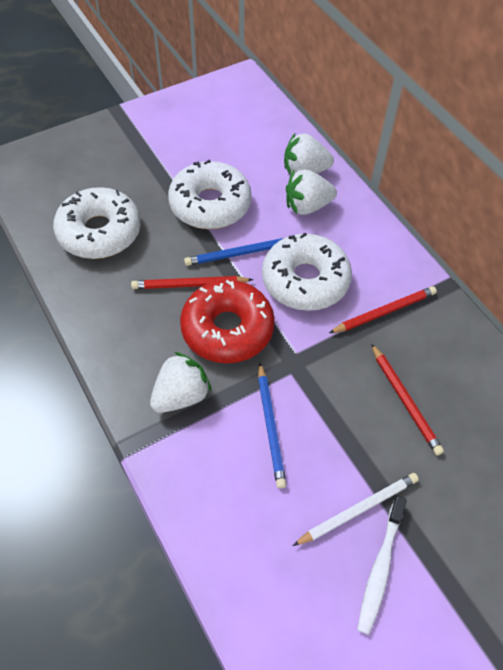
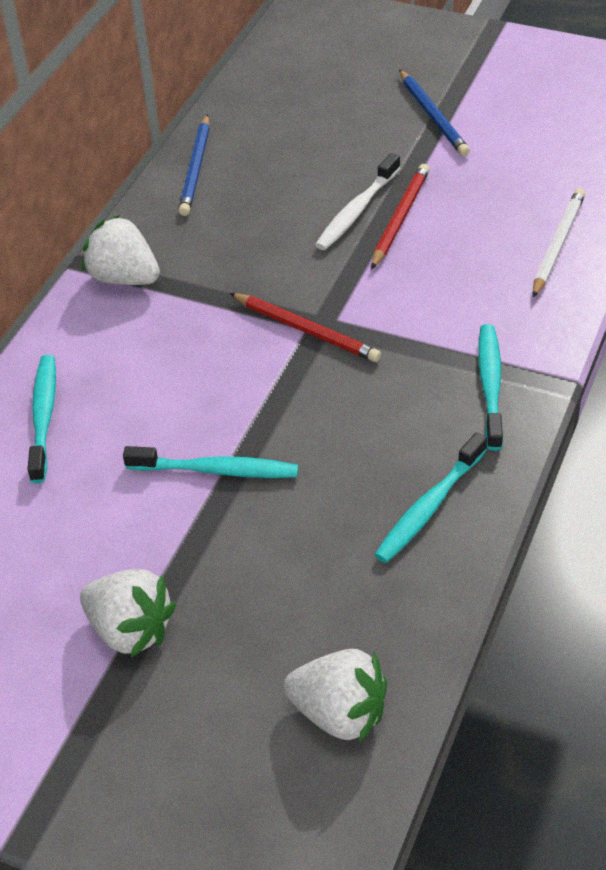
red donut: 1 -> 0
red pencil: 3 -> 2
turquoise toothbrush: 0 -> 4
white donut: 3 -> 0

